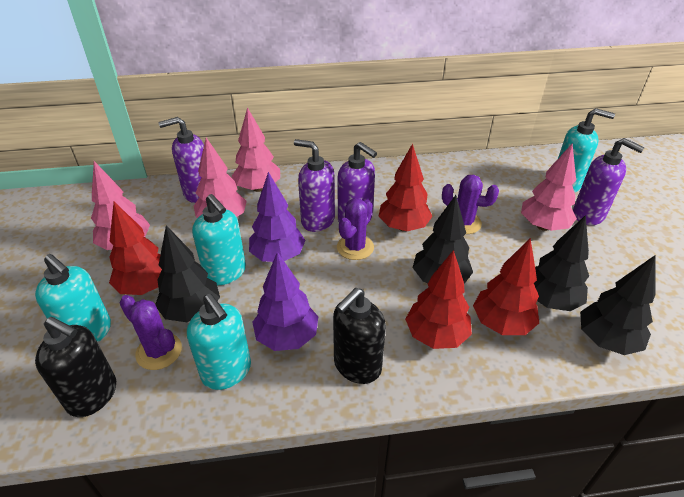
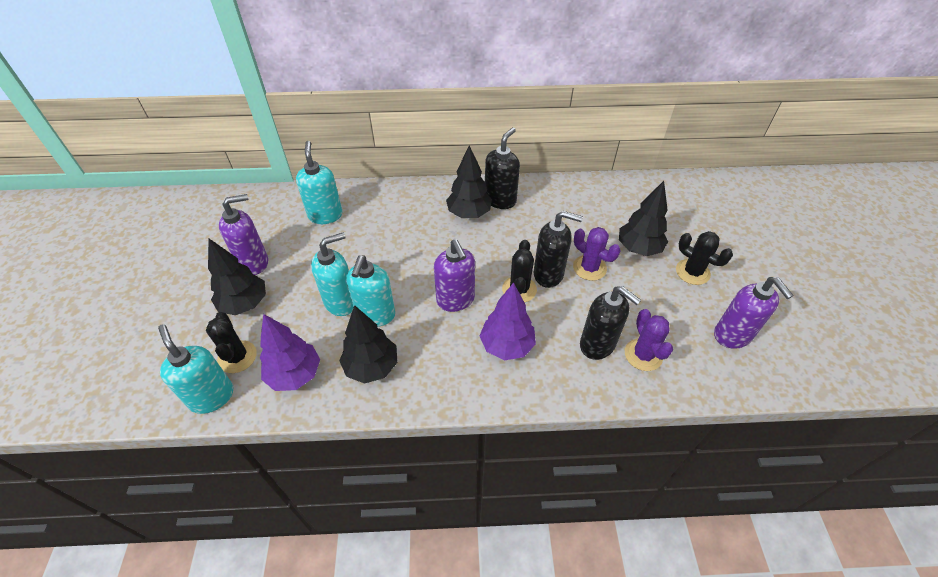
black cactus: 0 -> 3
black soap dispenser: 2 -> 3
pink tree: 4 -> 0
purple cactus: 3 -> 2
purple soap dispenser: 4 -> 3
red tree: 4 -> 0

